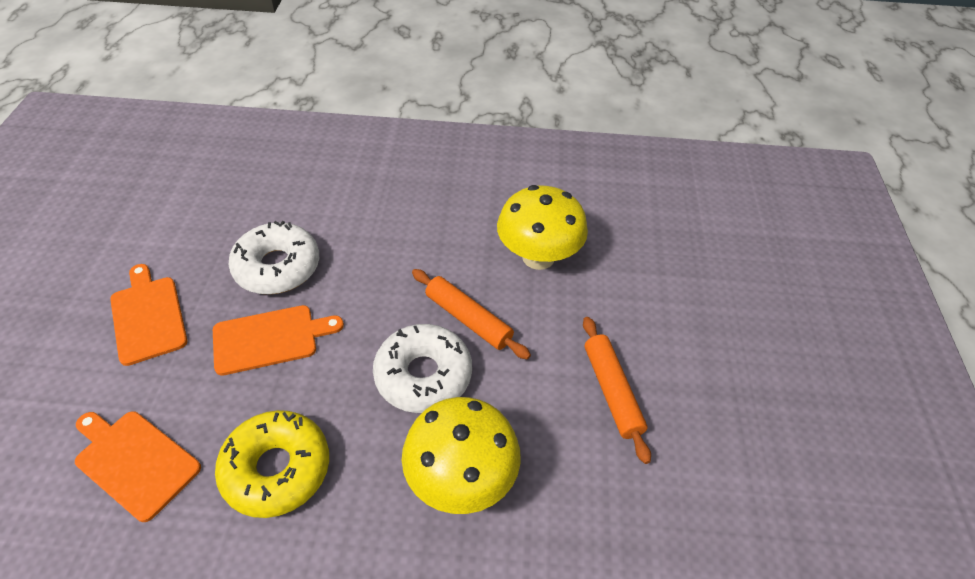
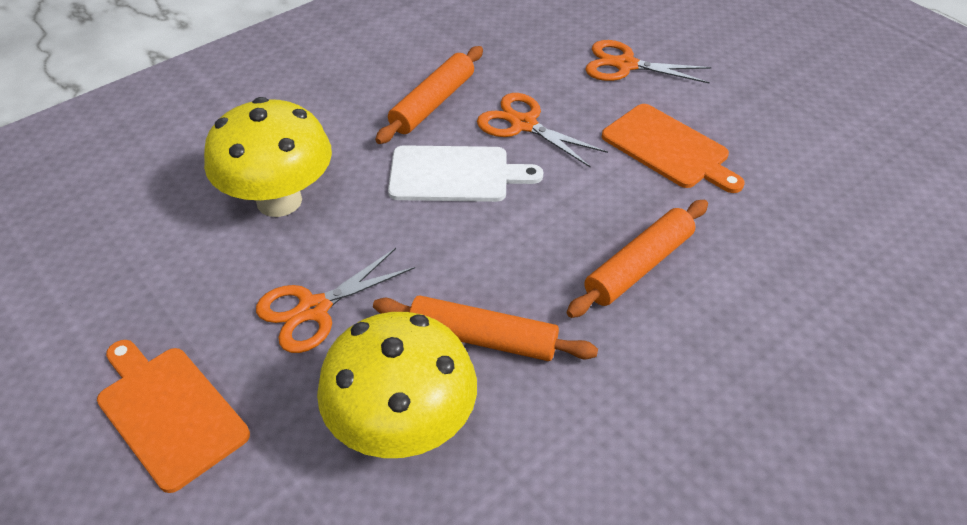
orange cutting board: 3 -> 2
orange rolling pin: 2 -> 3
orange scissors: 0 -> 3
white cutting board: 0 -> 1
white donut: 2 -> 0
yellow donut: 1 -> 0

